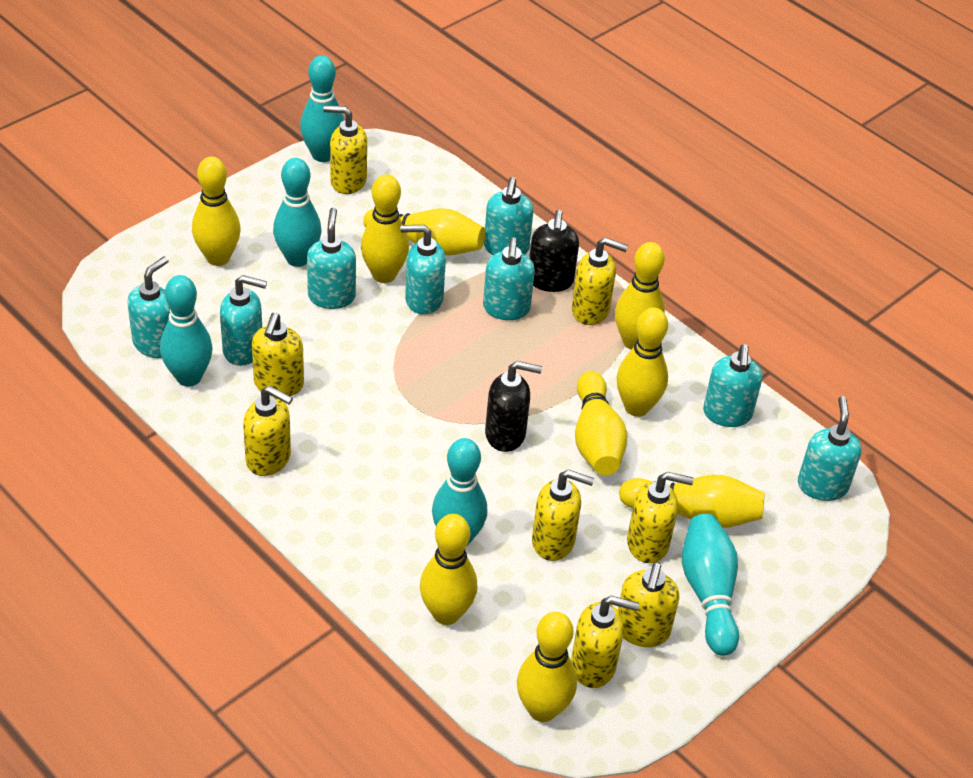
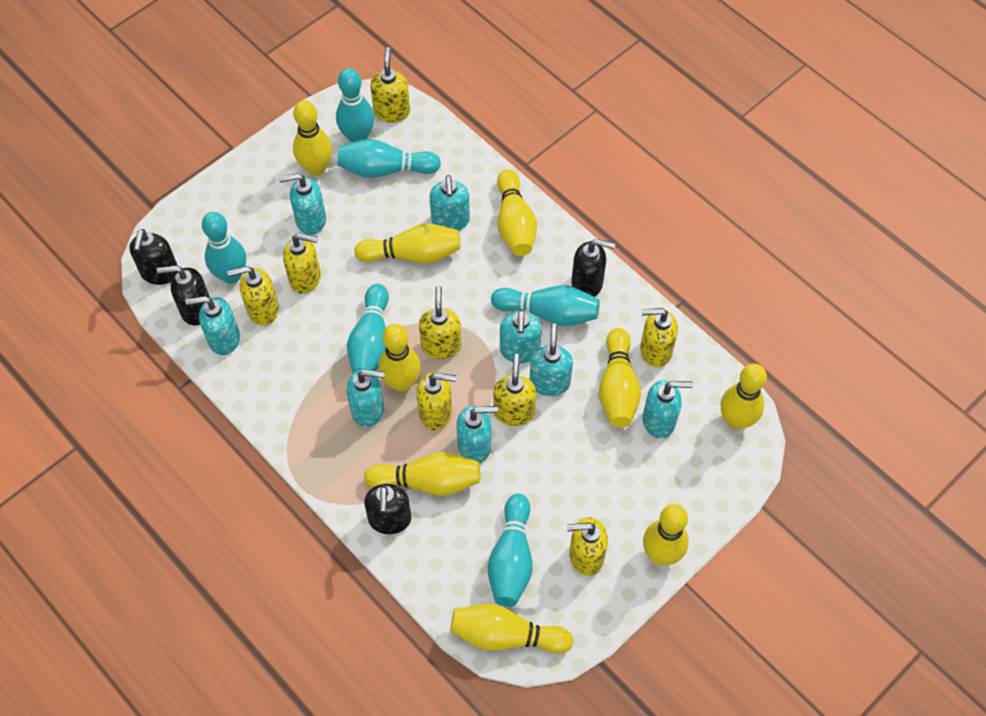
black soap dispenser: 2 -> 4
turquoise bowling pin: 5 -> 6

